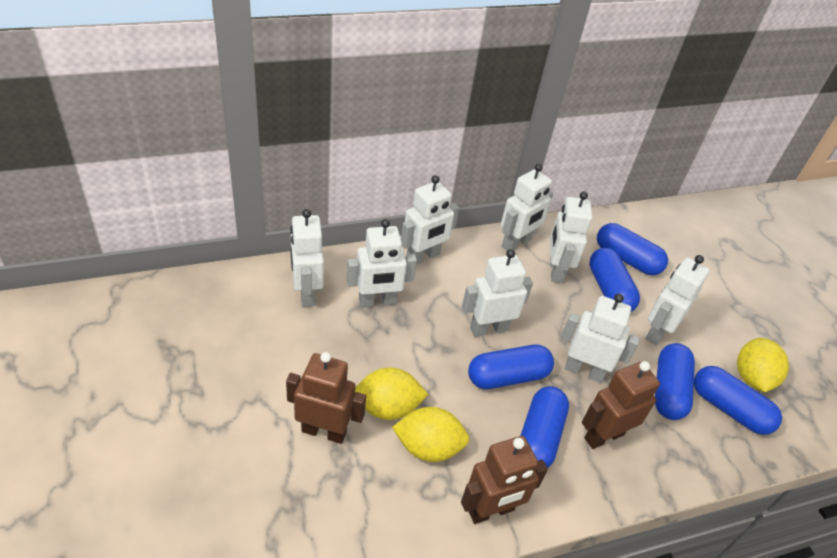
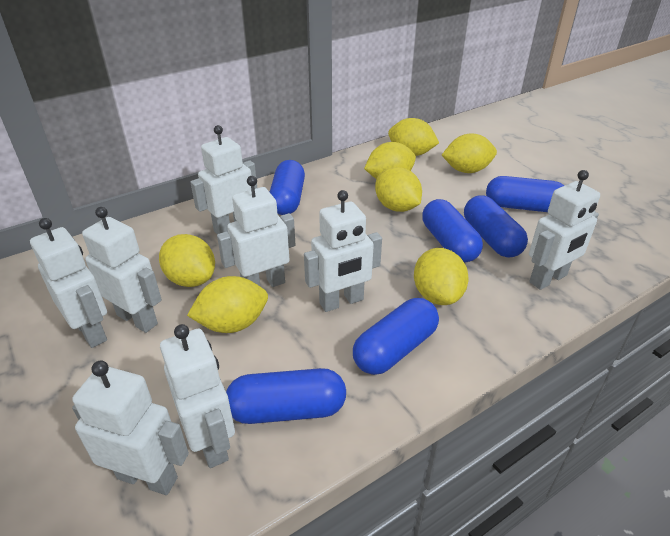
brown robot: 3 -> 0
yellow lemon: 3 -> 7

